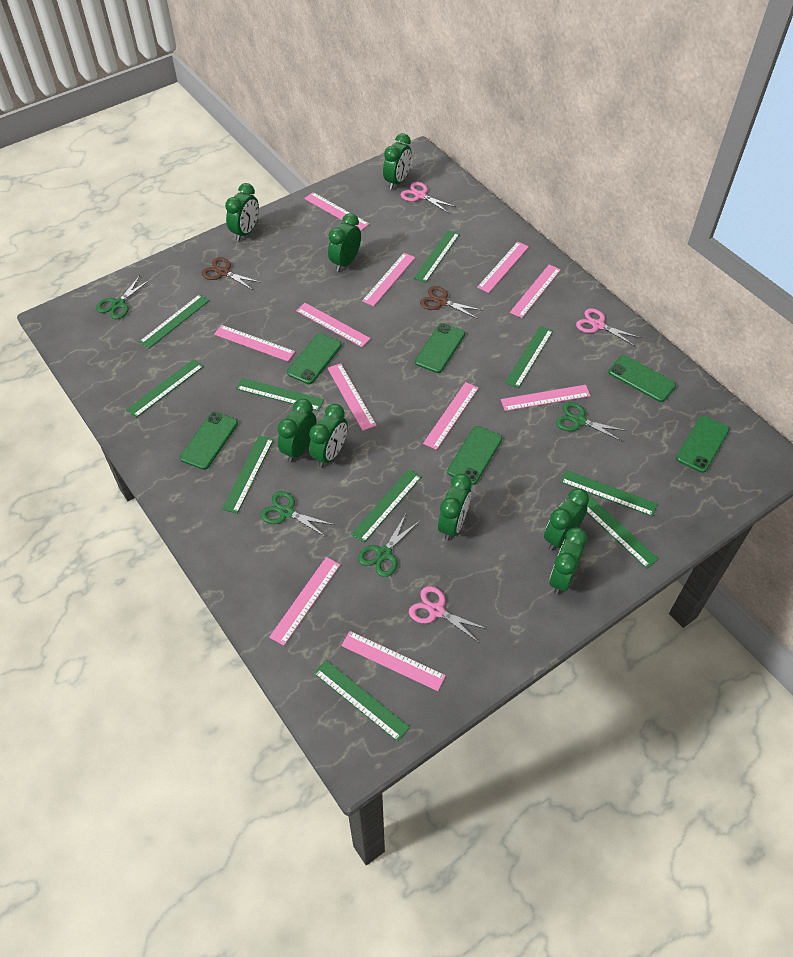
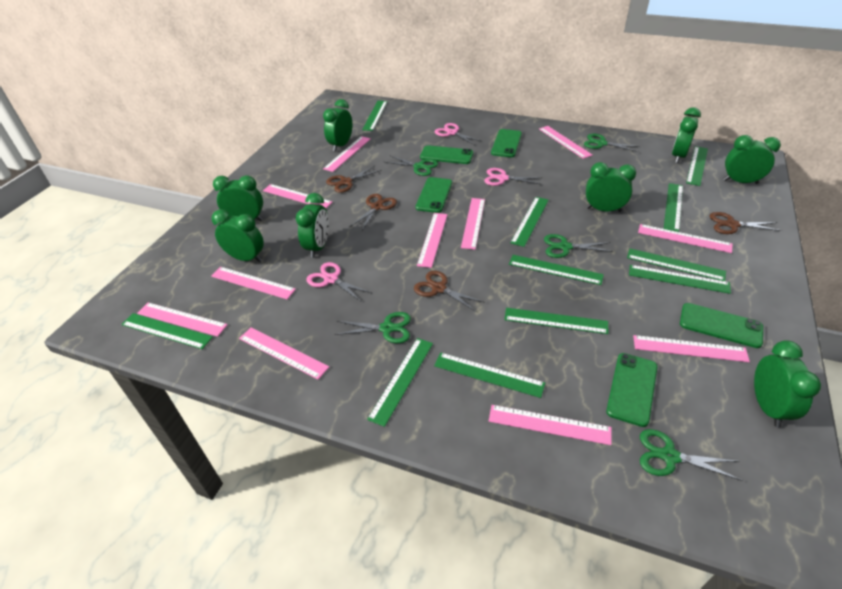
brown scissors: 2 -> 4
green phone: 6 -> 5
green ruler: 10 -> 11
green scissors: 4 -> 5

